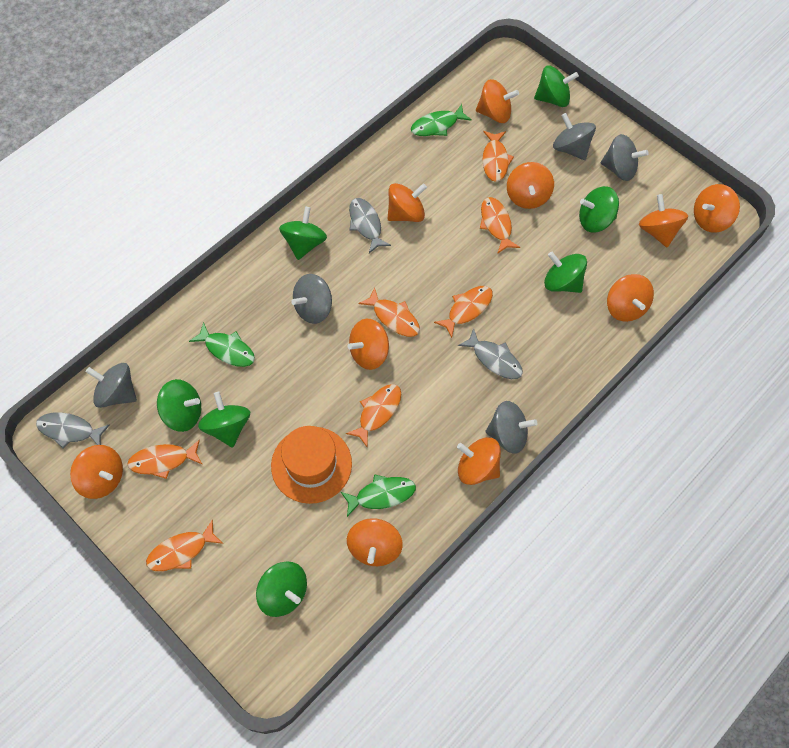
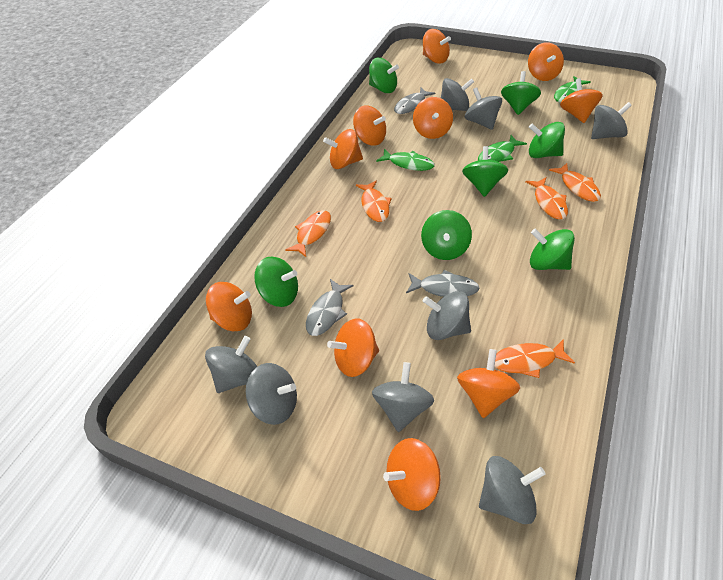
grey spinning top: 5 -> 8
orange fish: 7 -> 5
orange hat: 1 -> 0

